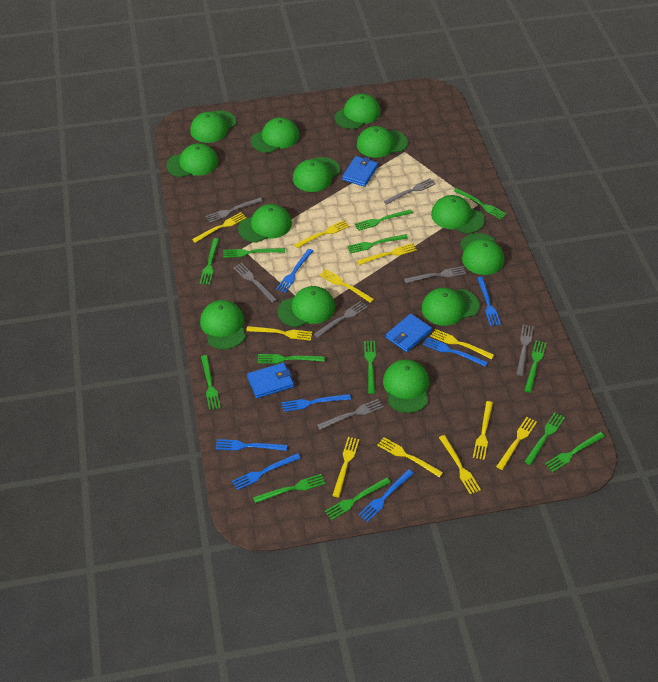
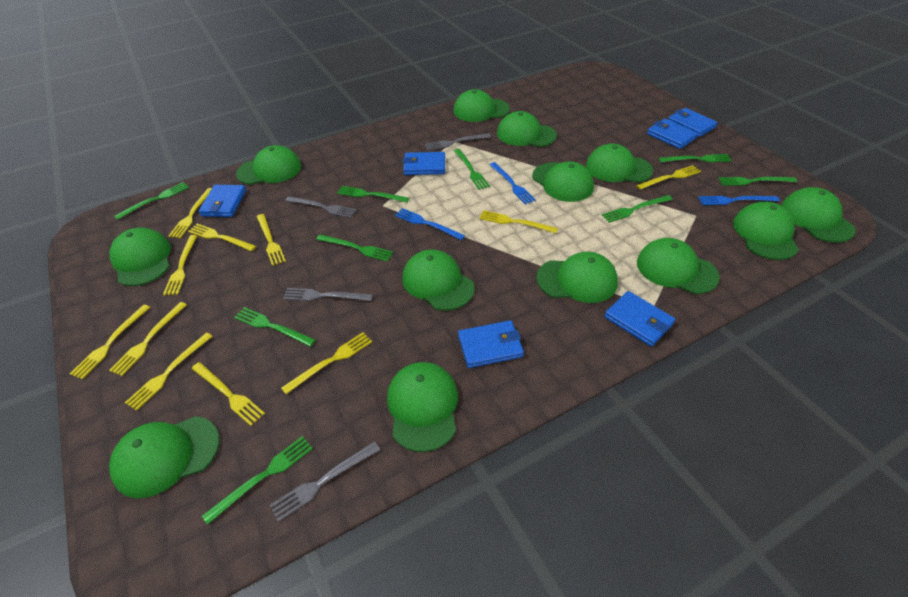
blue fork: 7 -> 3
blue wallet: 3 -> 6
green fork: 13 -> 9
grey fork: 7 -> 4

